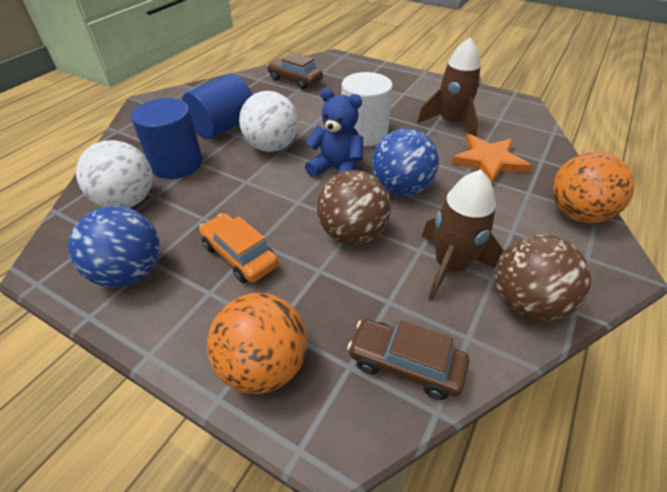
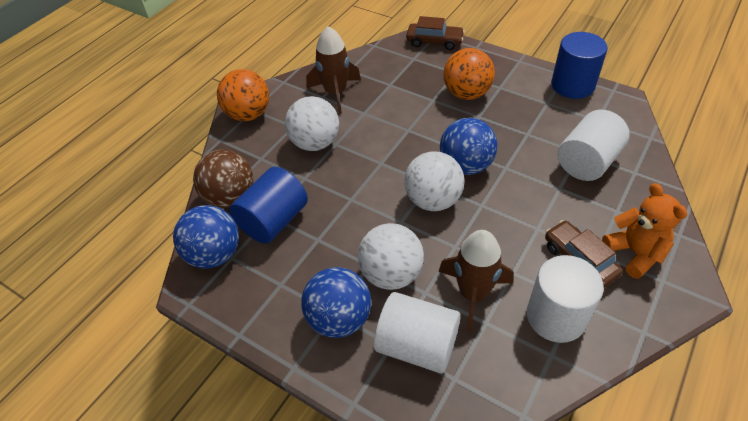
blue ball: 2 -> 3
blue teddy bear: 1 -> 0
brown ball: 2 -> 1
orange car: 1 -> 0
orange star: 1 -> 0
orange teddy bear: 0 -> 1
white ball: 2 -> 3
white cylinder: 1 -> 3

